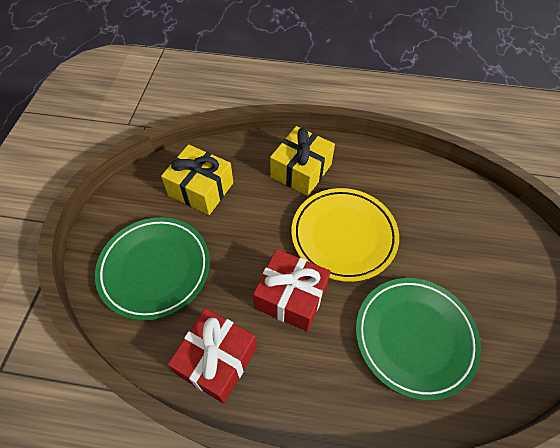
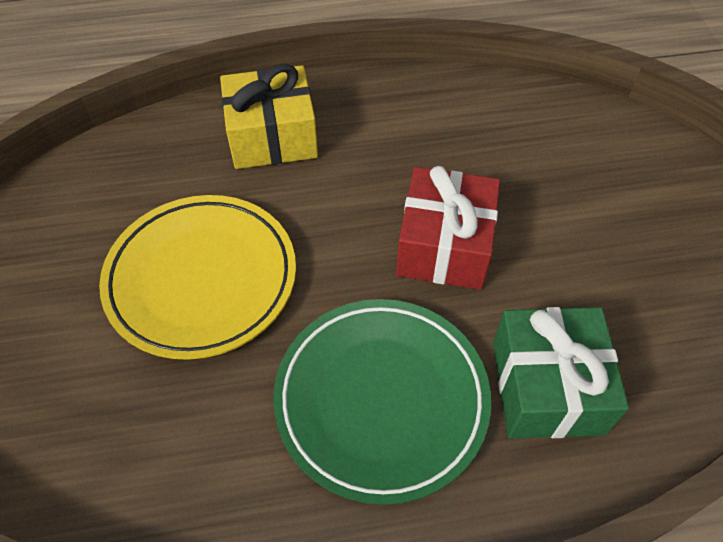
green gift: 0 -> 1
green plate: 2 -> 1
red gift: 2 -> 1
yellow gift: 2 -> 1

